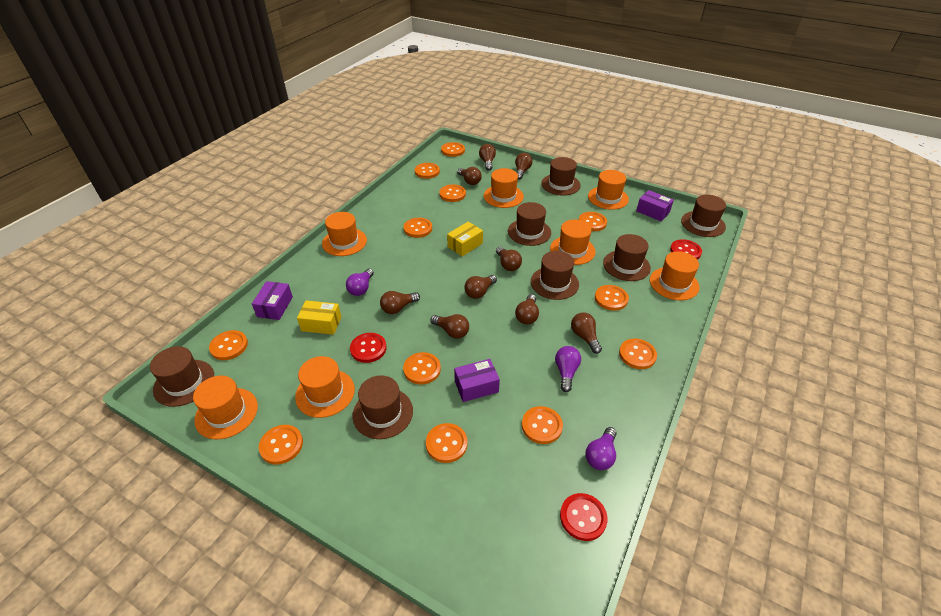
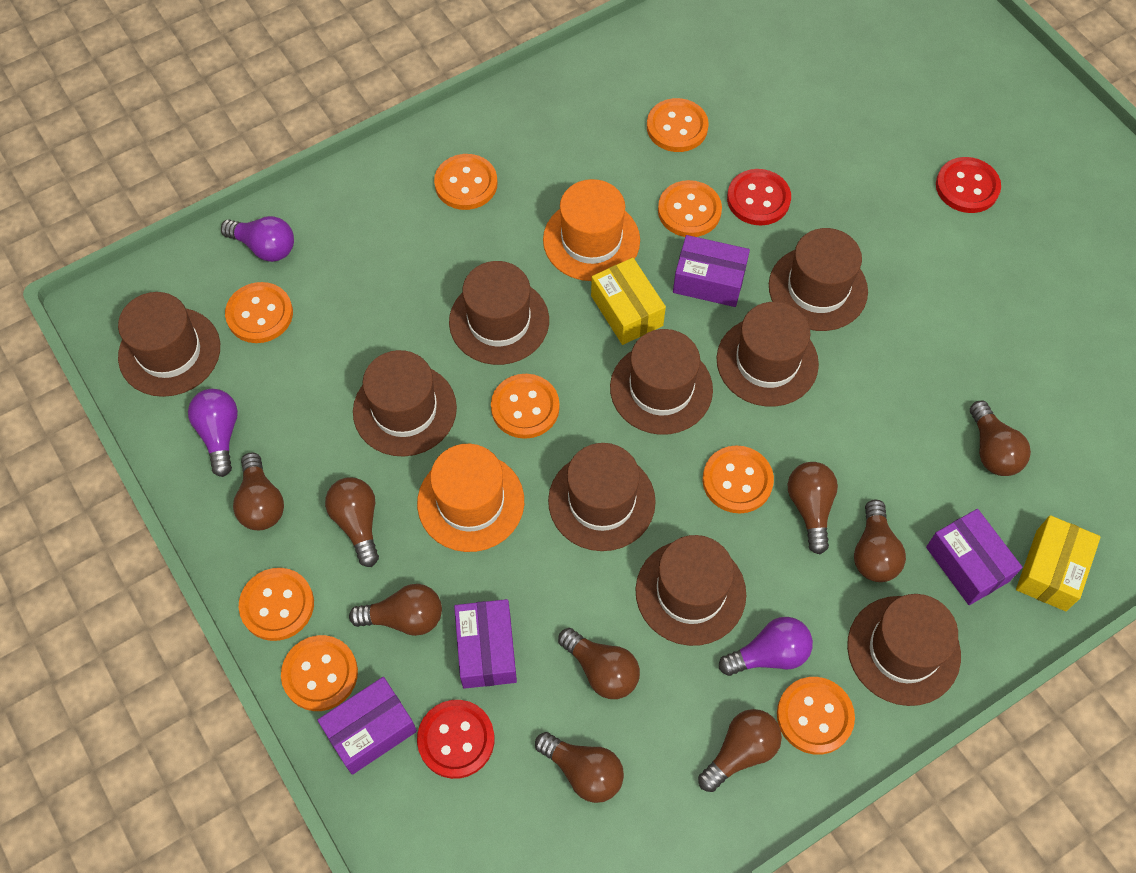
brown hat: 7 -> 9
orange button: 12 -> 9
orange hat: 7 -> 2
purple box: 3 -> 4

